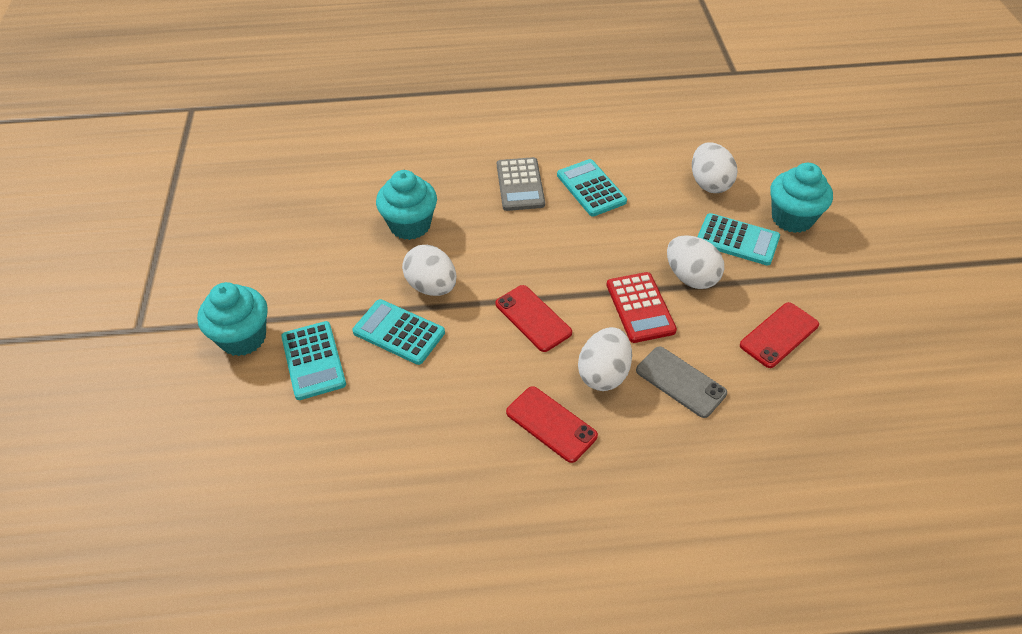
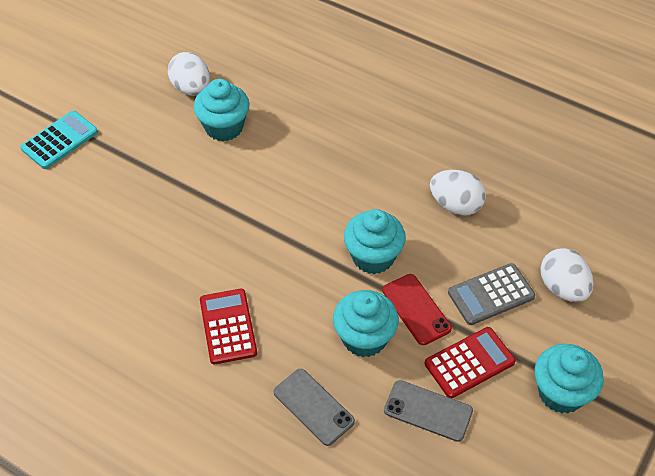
grey phone: 1 -> 2
red calculator: 1 -> 2
red phone: 3 -> 1
turquoise calculator: 4 -> 1
turquoise cupcake: 3 -> 4
white egg: 4 -> 3

